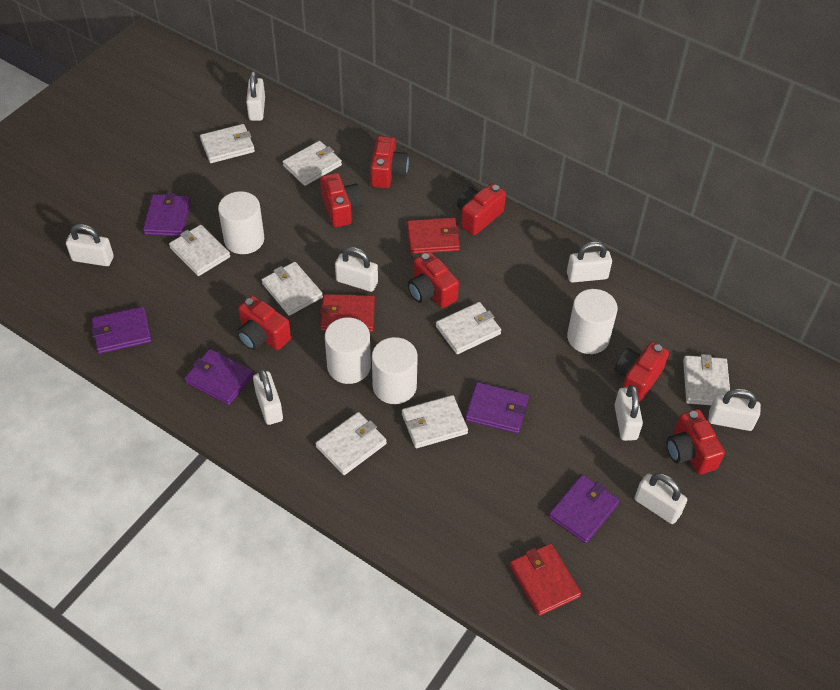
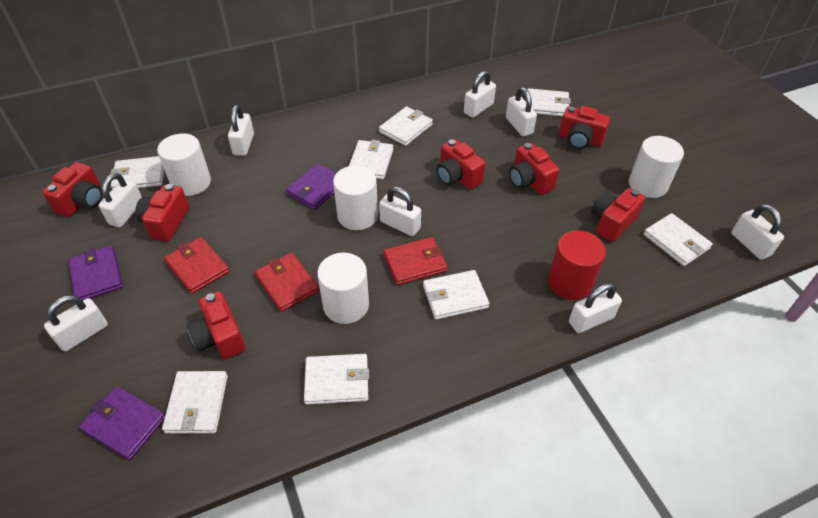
purple wallet: 5 -> 3
red cylinder: 0 -> 1

